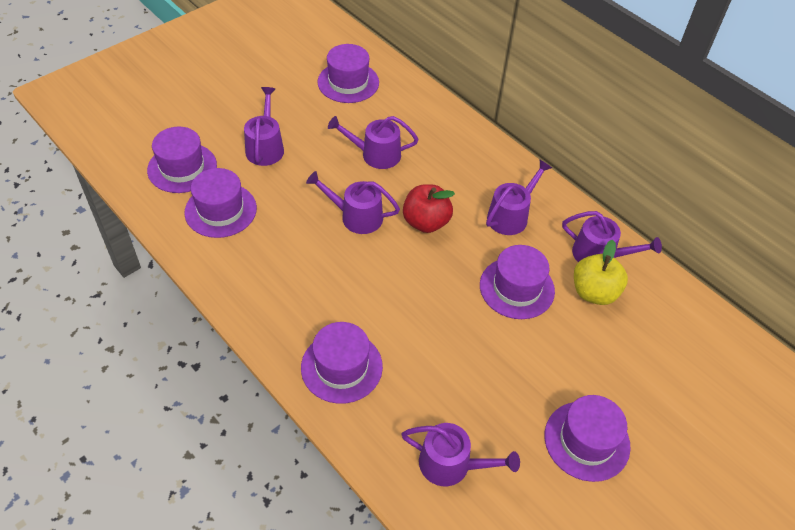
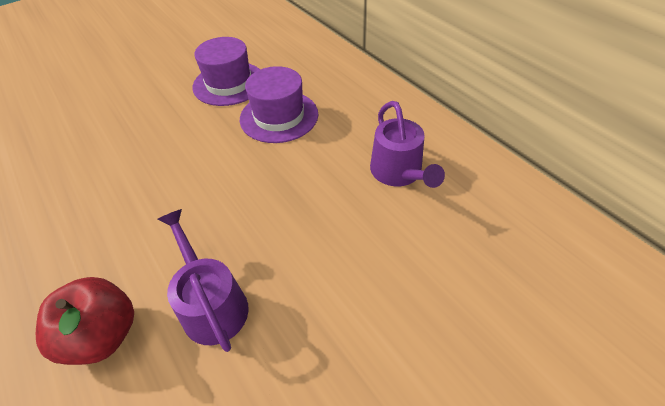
purple hat: 6 -> 2
purple watering can: 6 -> 2
yellow apple: 1 -> 0

